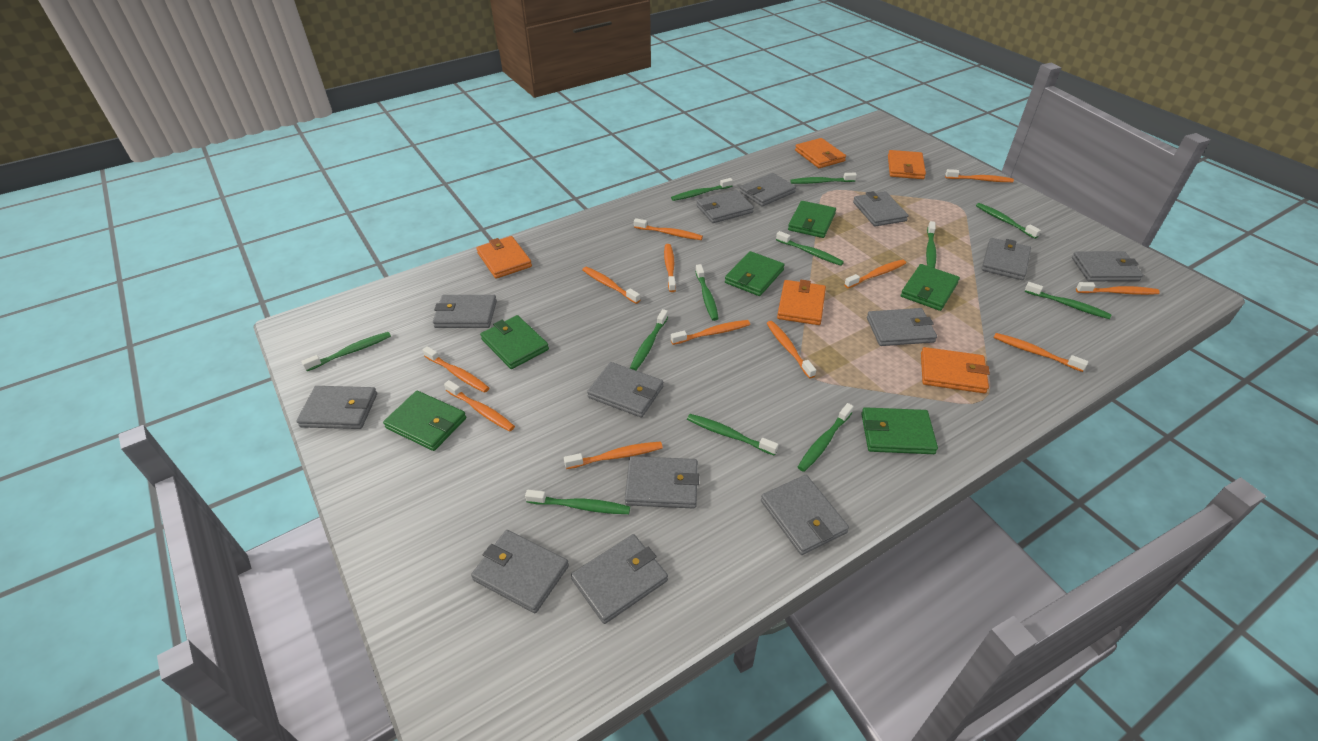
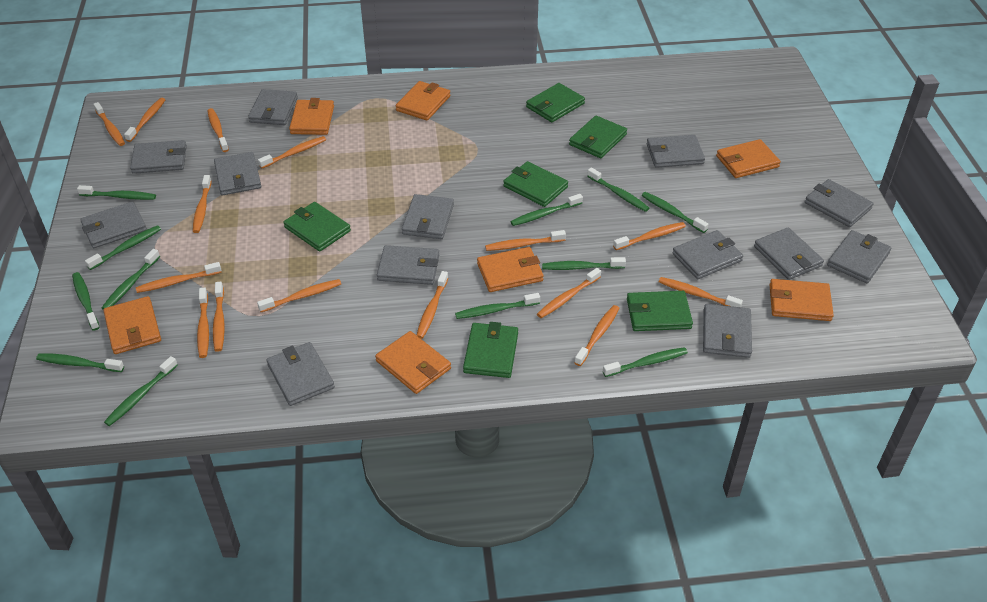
orange toothbrush: 12 -> 15
orange wallet: 5 -> 7

